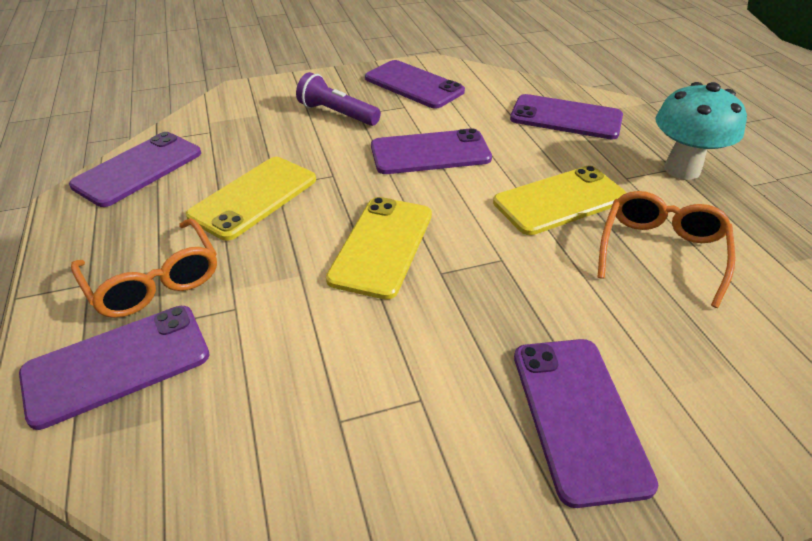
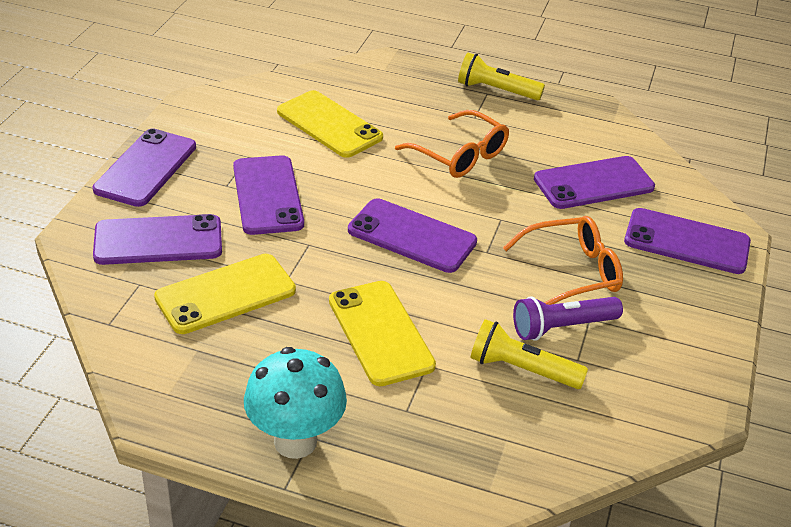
yellow flashlight: 0 -> 2

